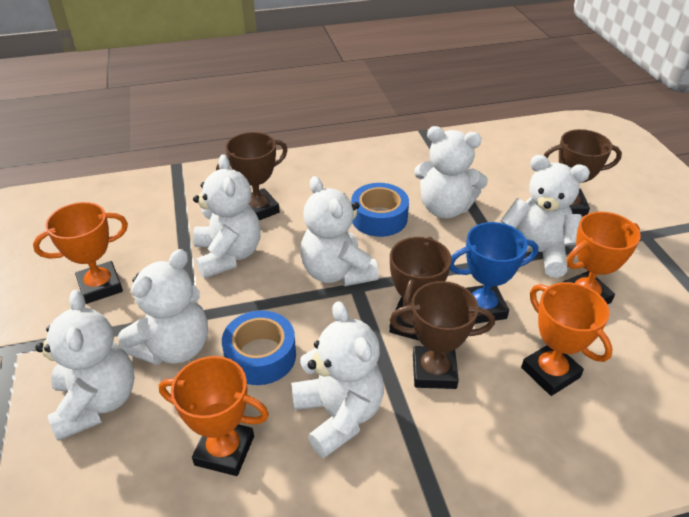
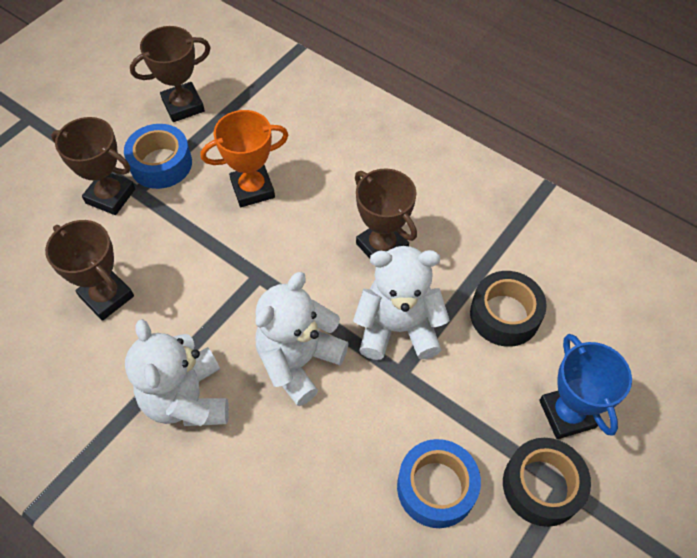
black tape: 0 -> 2
orange trophy: 4 -> 1
white teddy bear: 7 -> 3

